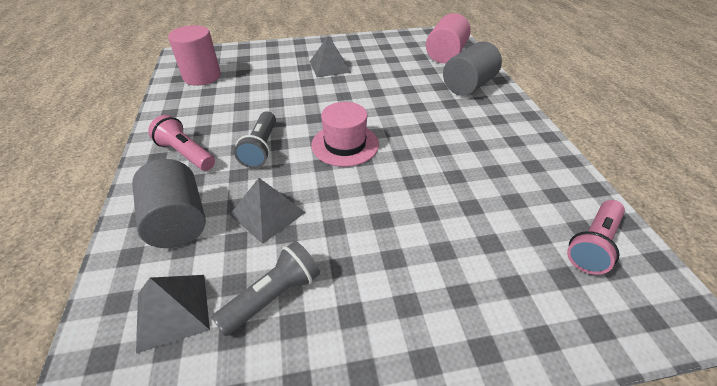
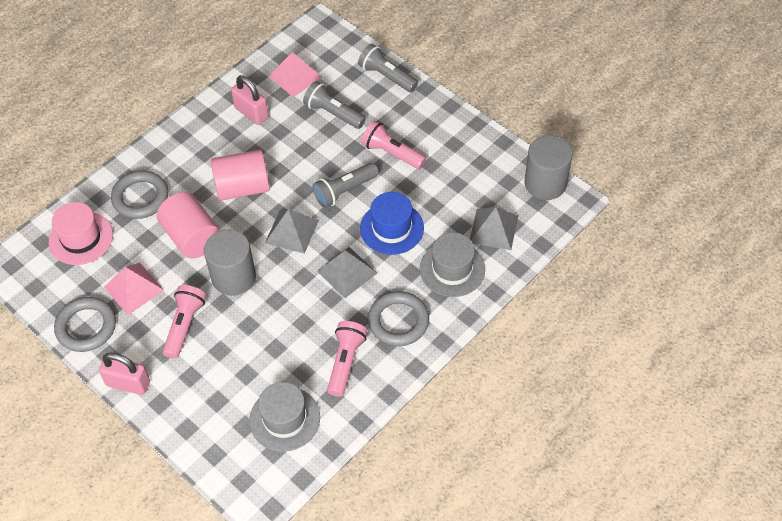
blue hat: 0 -> 1
grey flashlight: 2 -> 3
grey hat: 0 -> 2
grey ring: 0 -> 3
pink flashlight: 2 -> 3
pink padlock: 0 -> 2
pink pyramid: 0 -> 2

